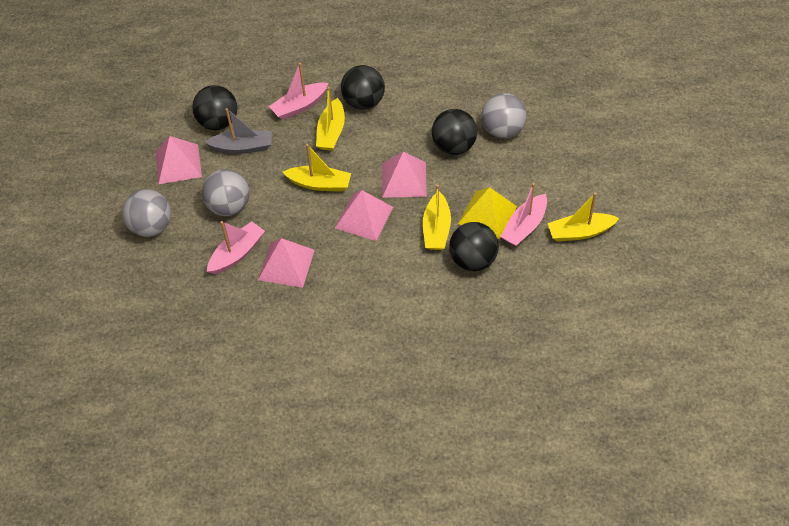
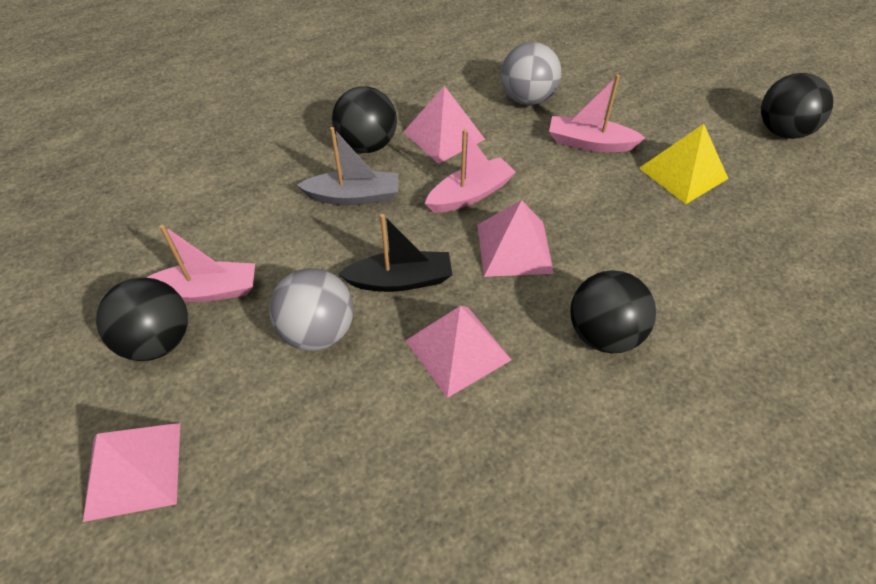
black boat: 0 -> 1
grey ball: 3 -> 2
yellow boat: 4 -> 0

